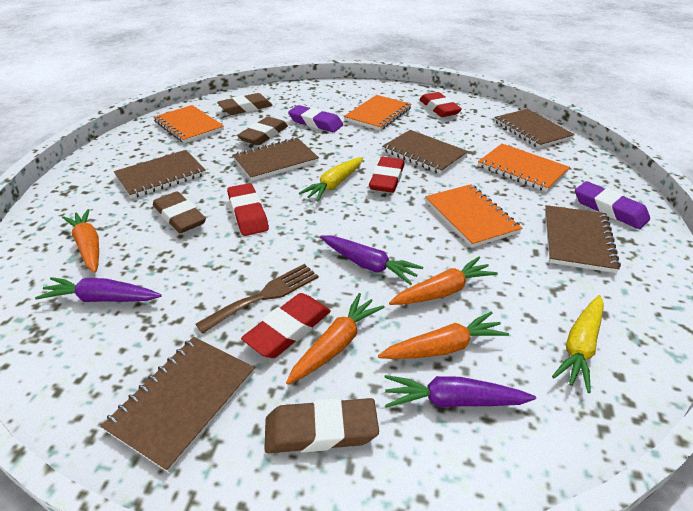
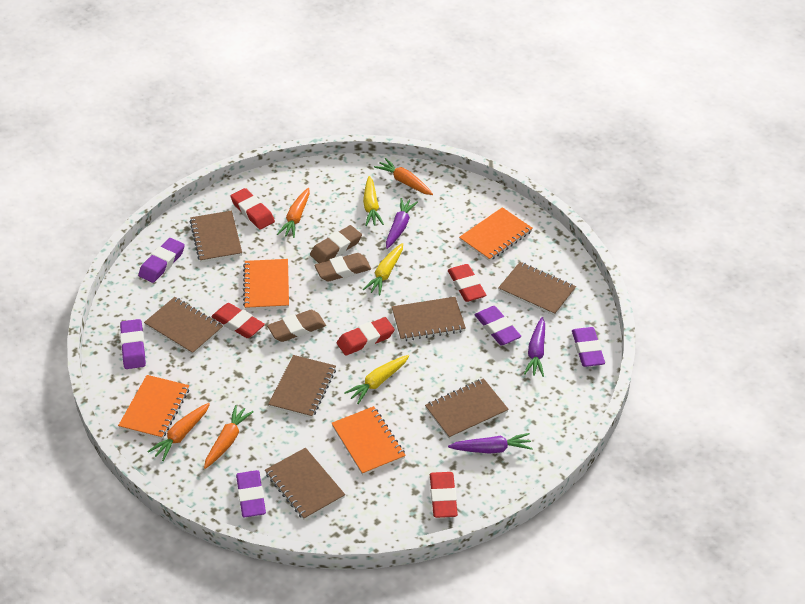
brown eraser: 4 -> 3
brown fork: 1 -> 0
brown notebook: 6 -> 7
purple eraser: 2 -> 5
red eraser: 4 -> 5
yellow carrot: 2 -> 3

